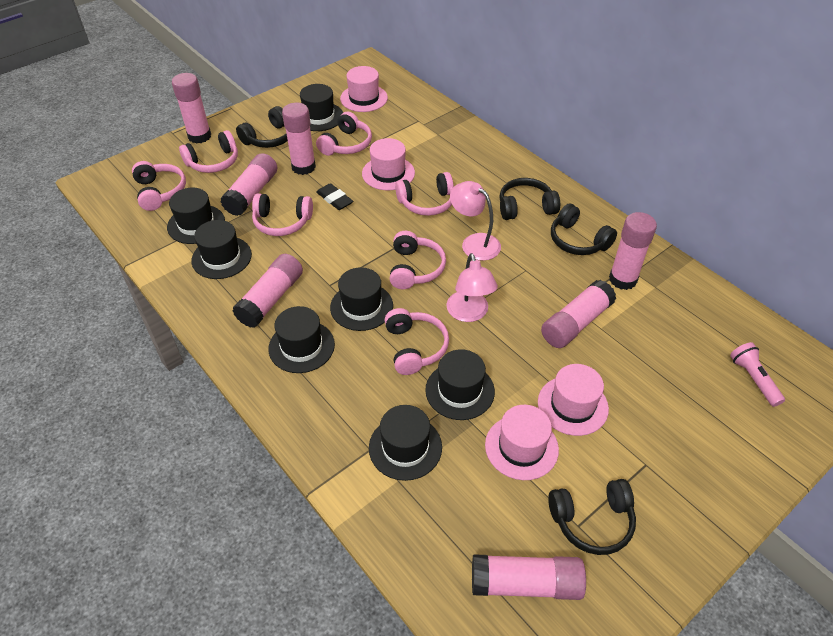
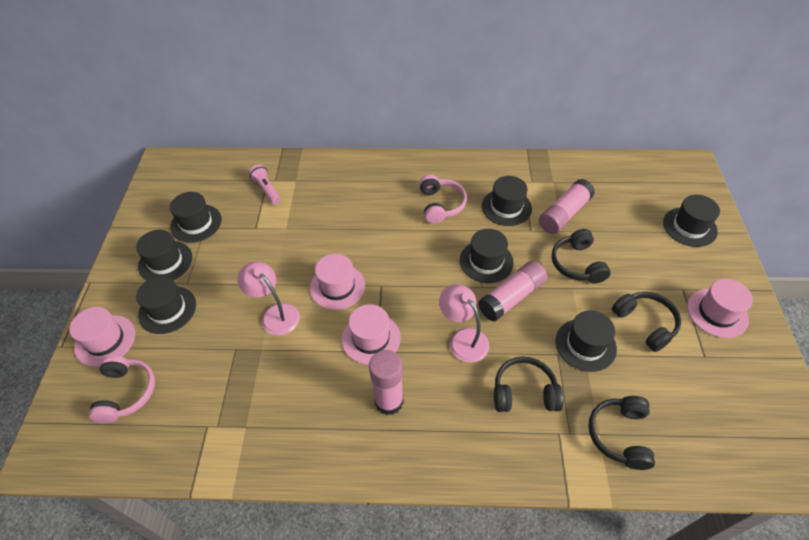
black eraser: 1 -> 0
pink glue stick: 7 -> 3
pink headphones: 7 -> 2

